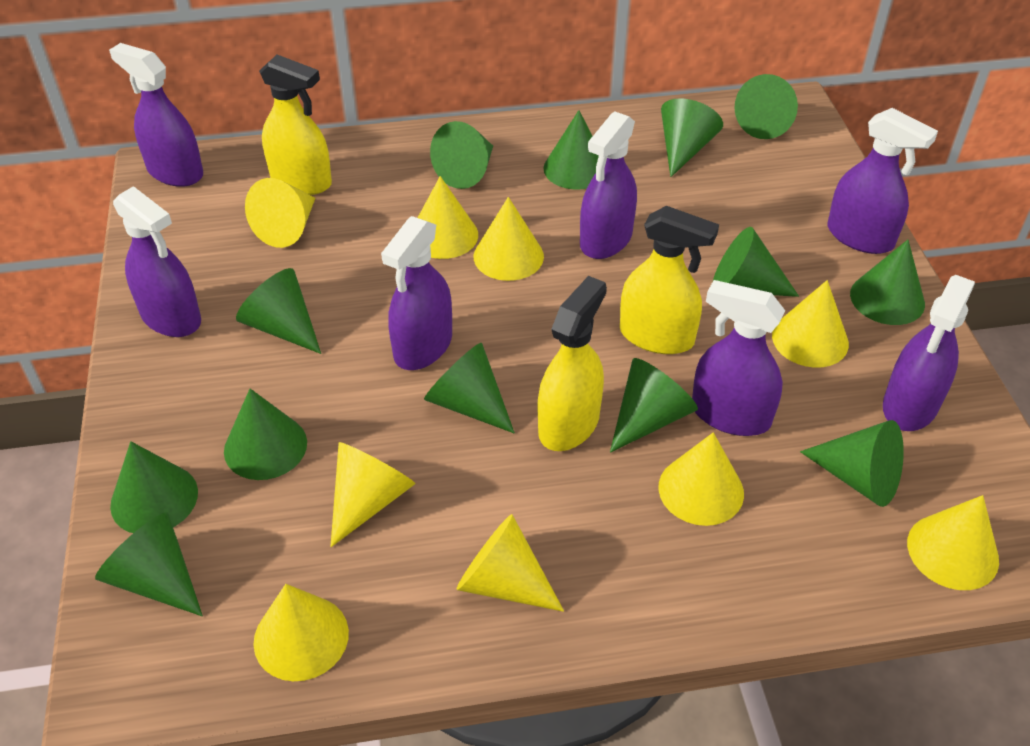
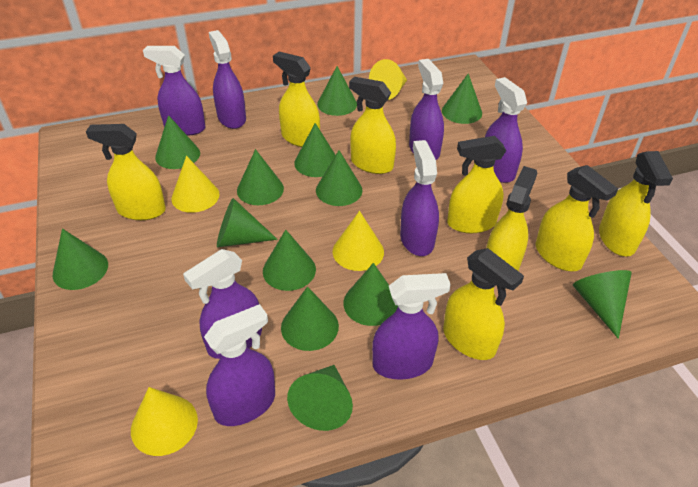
purple spray bottle: 7 -> 8
yellow cone: 9 -> 4
yellow spray bottle: 3 -> 8

